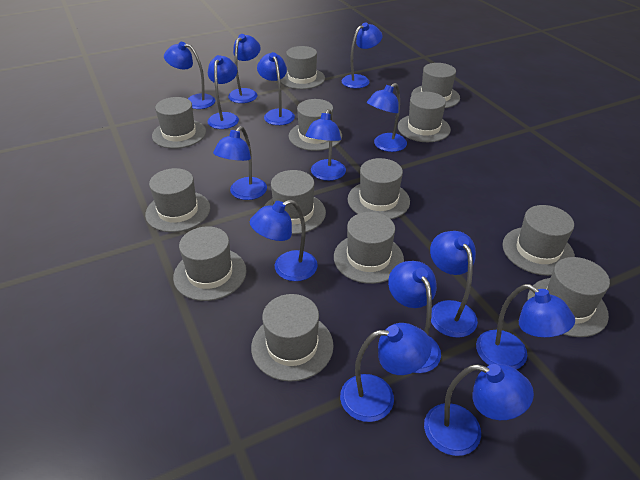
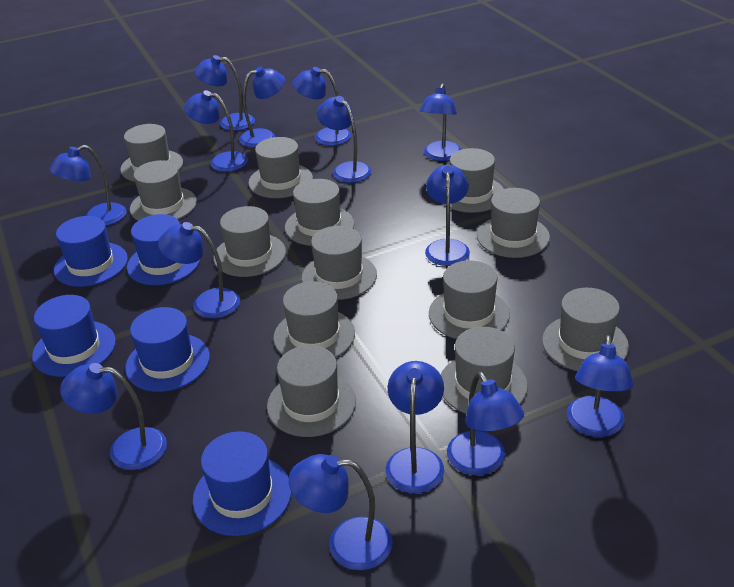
blue hat: 0 -> 5

